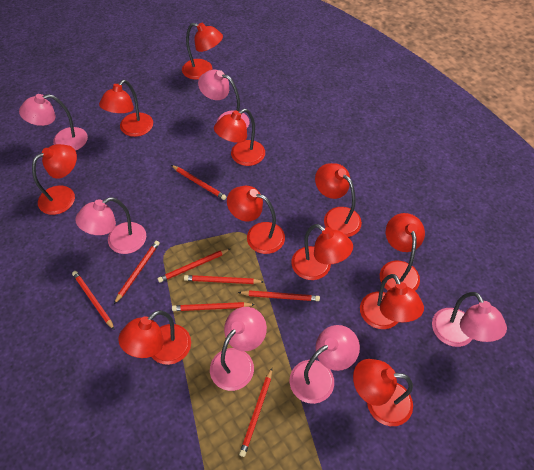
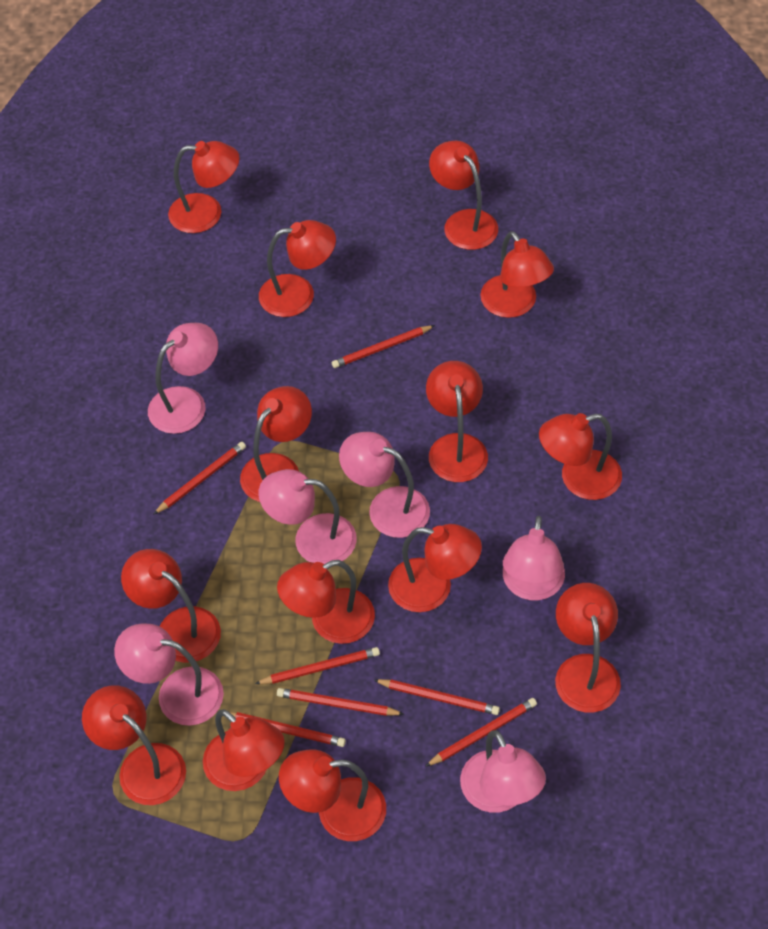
red lamp: 11 -> 14
red pencil: 8 -> 7

